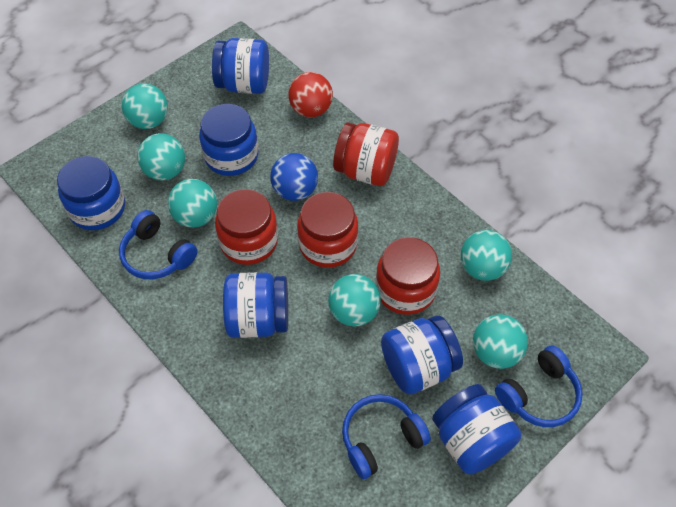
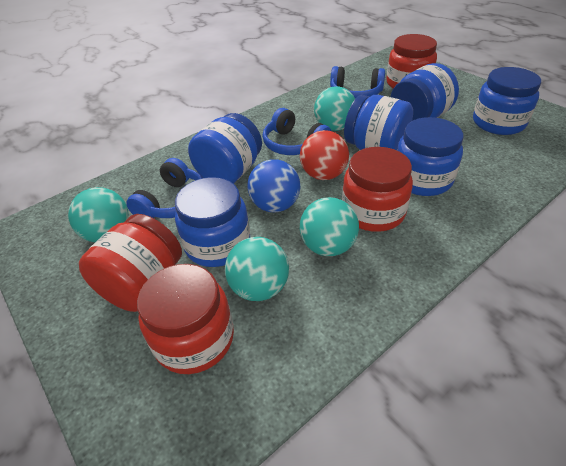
turquoise ball: 6 -> 4

